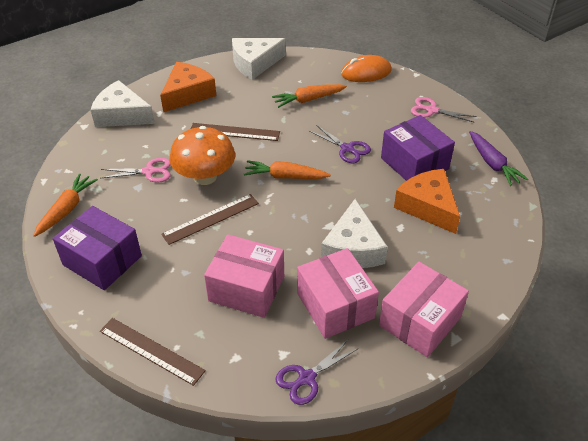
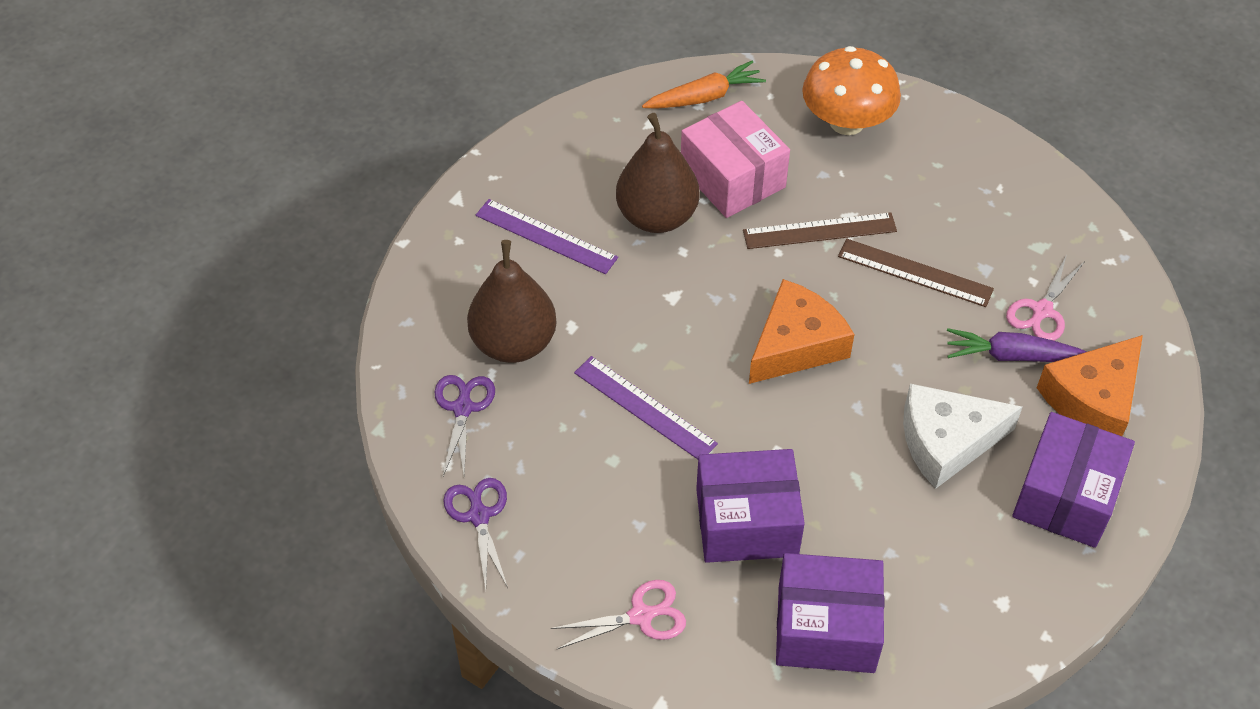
brown pear: 0 -> 2
brown ruler: 3 -> 2
orange carrot: 3 -> 1
orange mouse: 1 -> 0
pink box: 3 -> 1
purple box: 2 -> 3
purple ruler: 0 -> 2
white cheese: 3 -> 1

